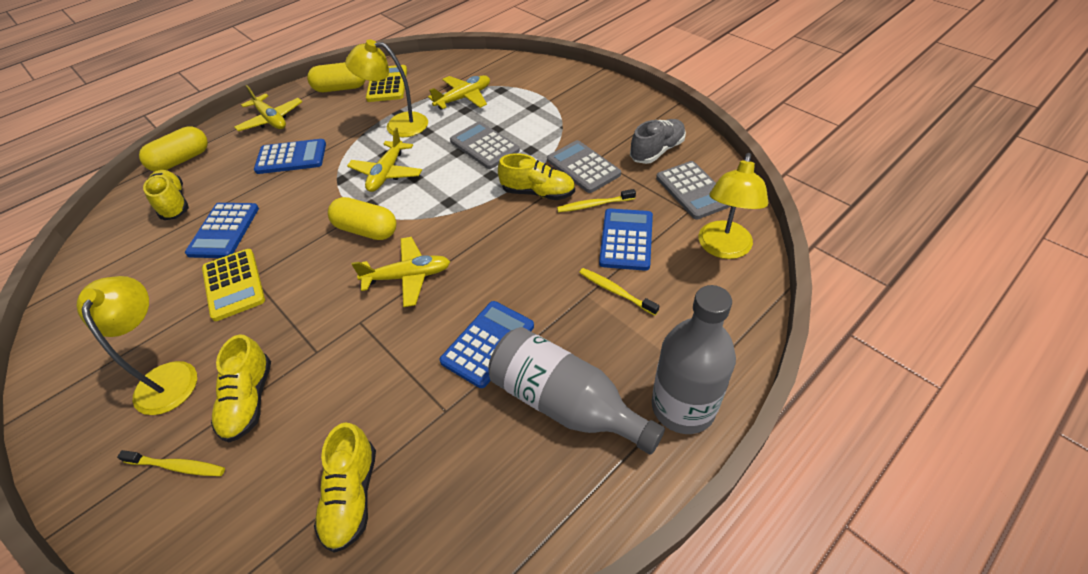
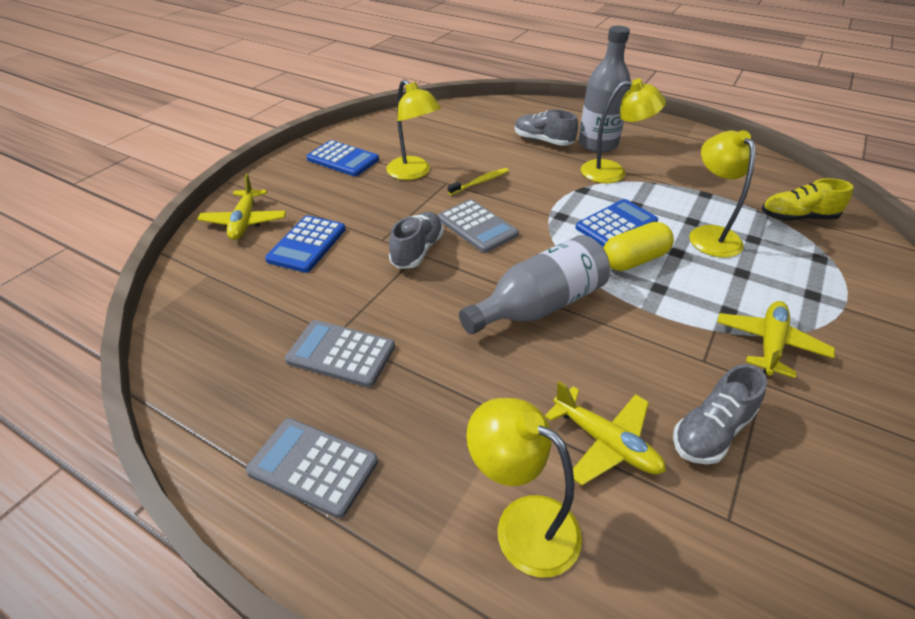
blue calculator: 4 -> 3
grey shoe: 1 -> 3
yellow calculator: 2 -> 0
yellow capsule: 3 -> 1
yellow lamp: 3 -> 4
yellow plane: 4 -> 3
yellow shoe: 4 -> 1
yellow toothbrush: 3 -> 1

